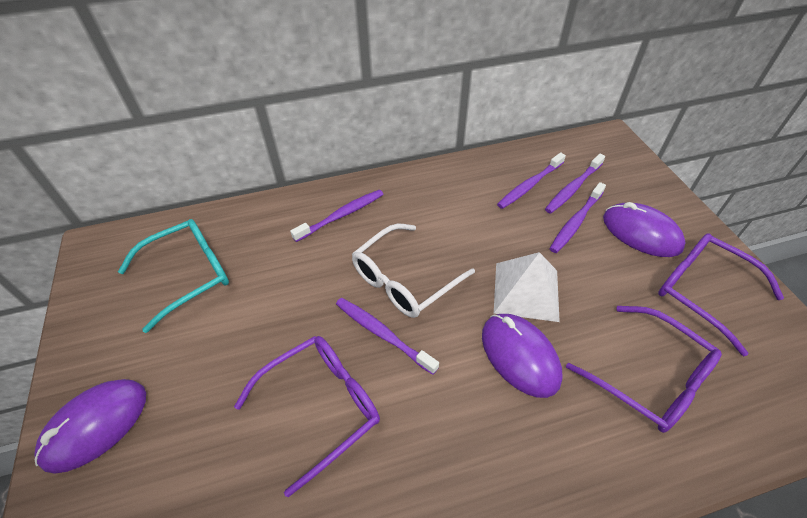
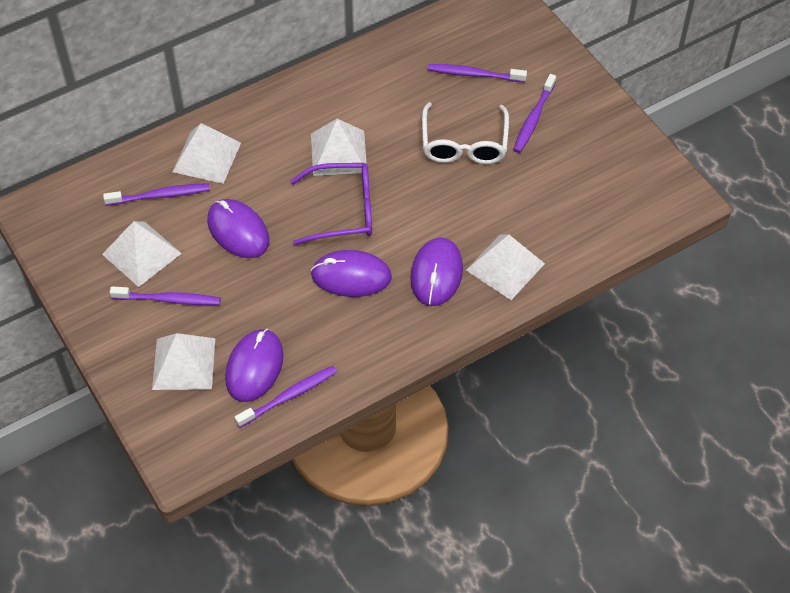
purple glasses: 3 -> 1
purple mouse: 3 -> 4
turquoise glasses: 1 -> 0
white pyramid: 1 -> 5

